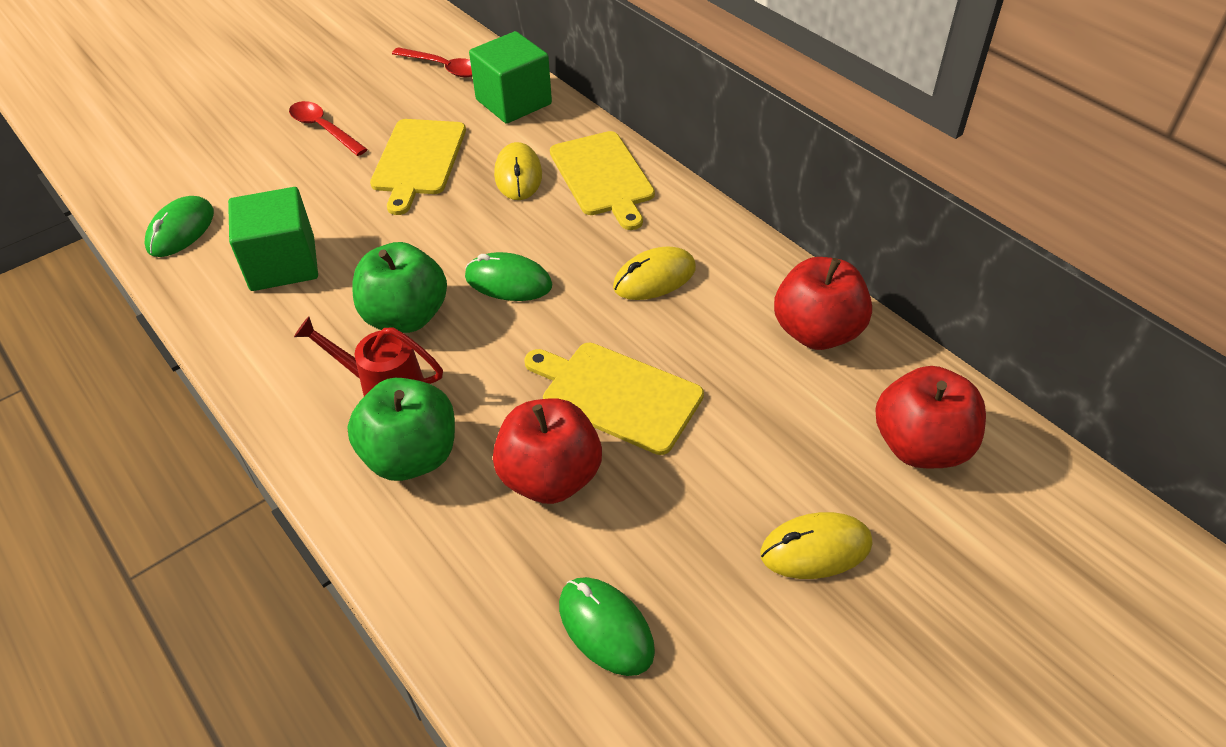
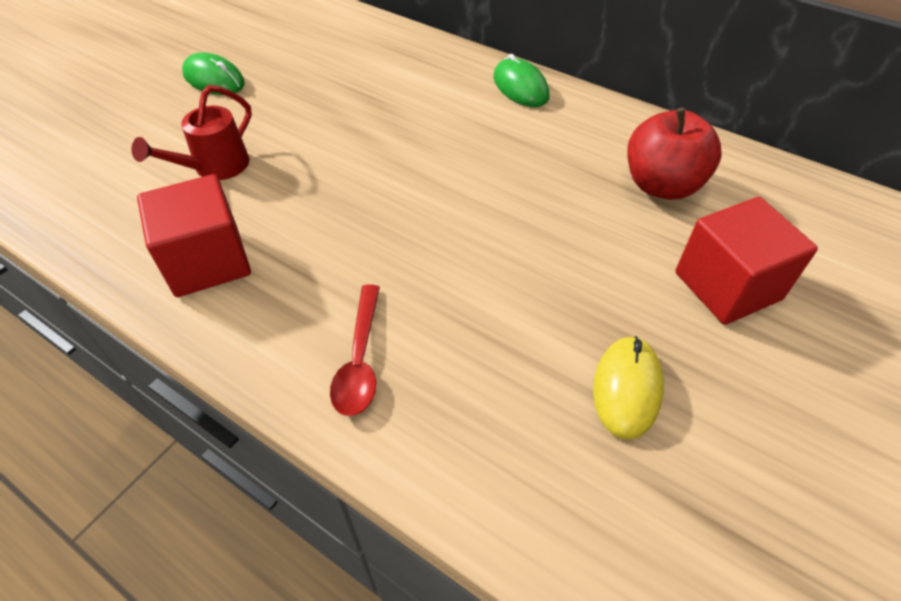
green apple: 2 -> 0
green cube: 2 -> 0
green mouse: 3 -> 2
red apple: 3 -> 1
red cube: 0 -> 2
red spoon: 2 -> 1
yellow cutting board: 3 -> 0
yellow mouse: 3 -> 1

